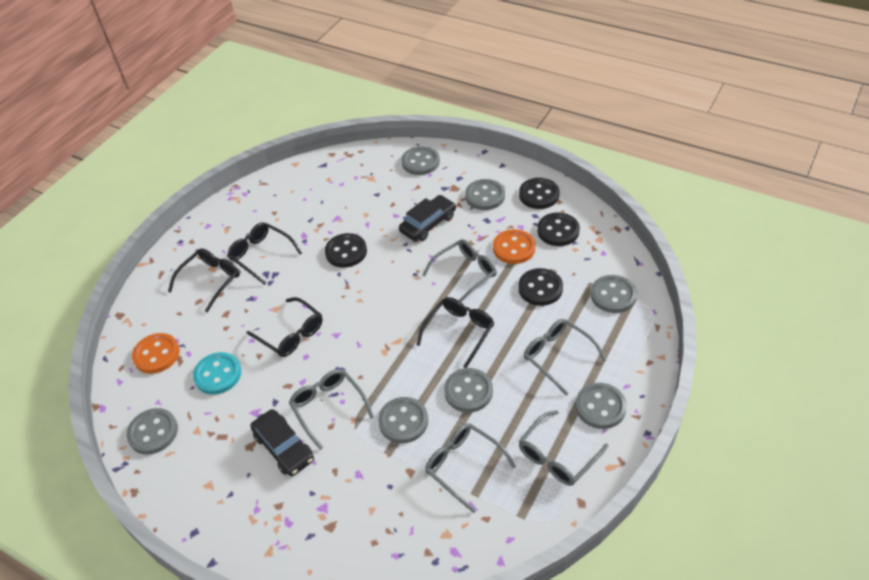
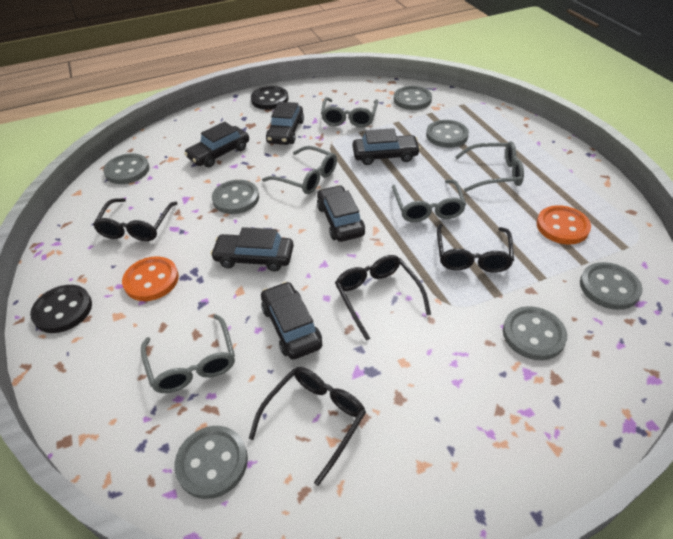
black button: 4 -> 2
black car: 2 -> 6
turquoise button: 1 -> 0

